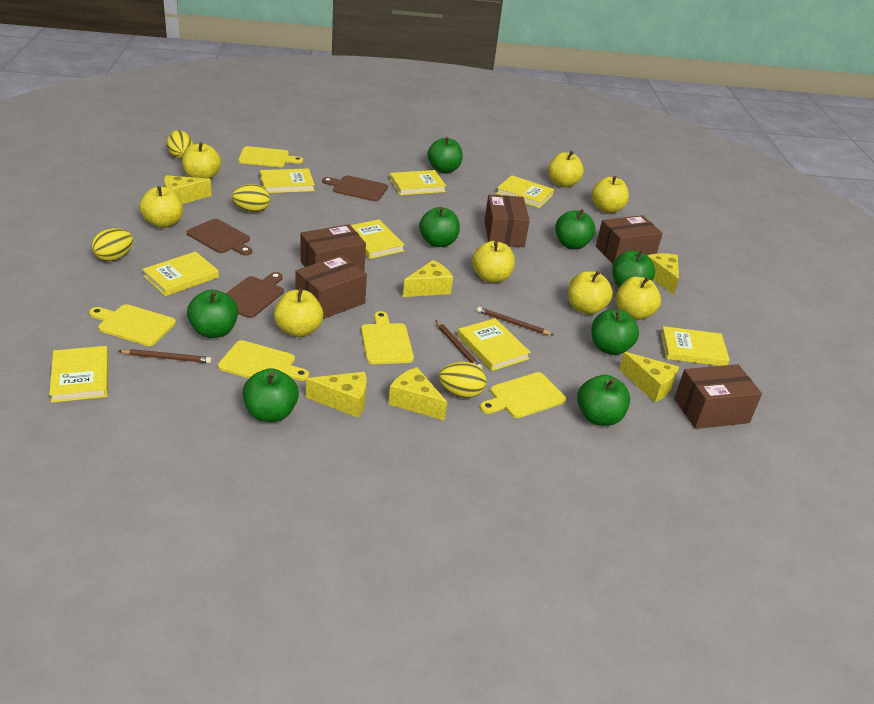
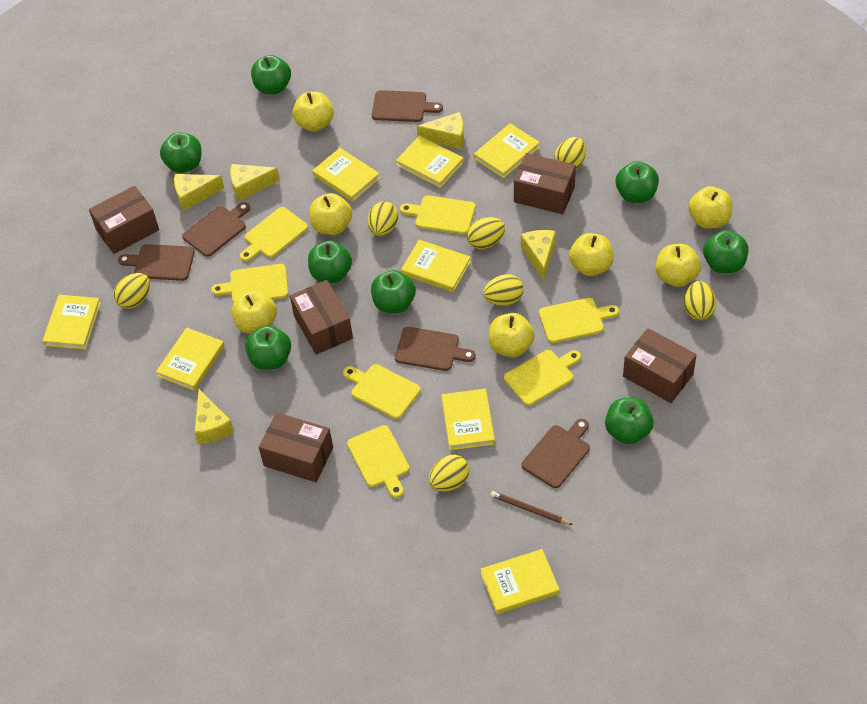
brown cutting board: 3 -> 5
brown pencil: 3 -> 1
yellow apple: 8 -> 7
yellow cheese: 6 -> 5
yellow cutting board: 5 -> 7
yellow egg: 4 -> 7

